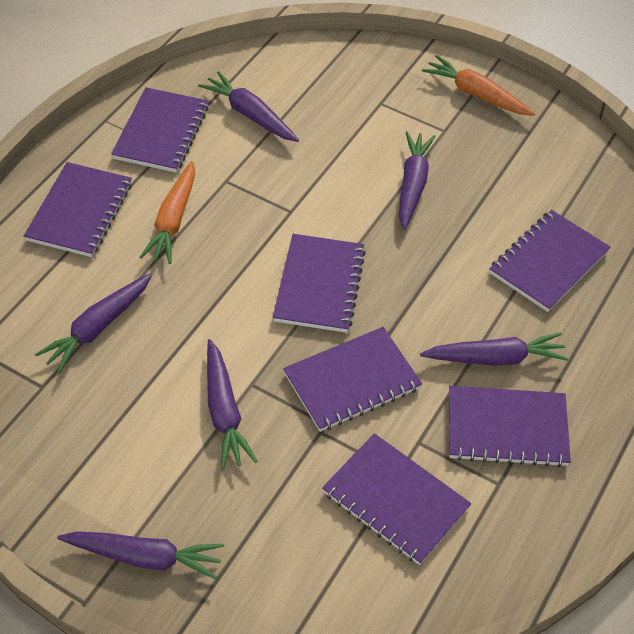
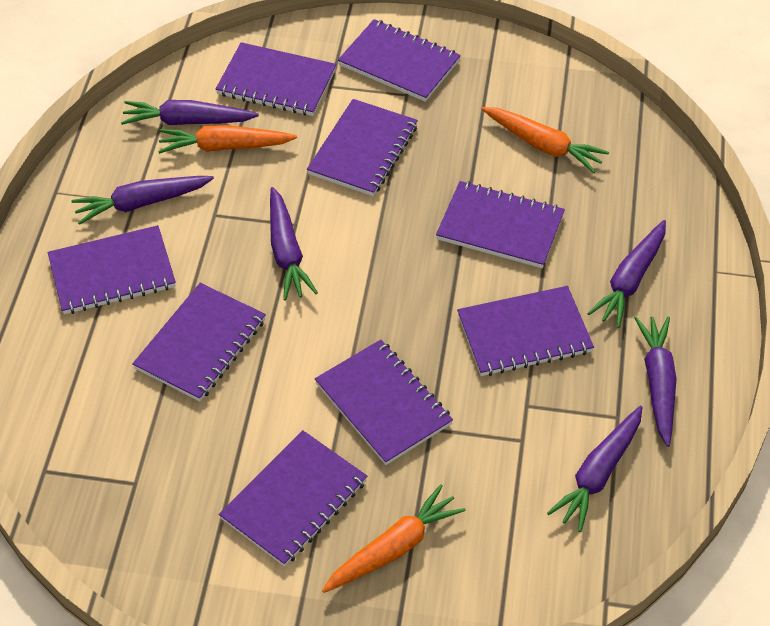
orange carrot: 2 -> 3
purple notebook: 7 -> 9

